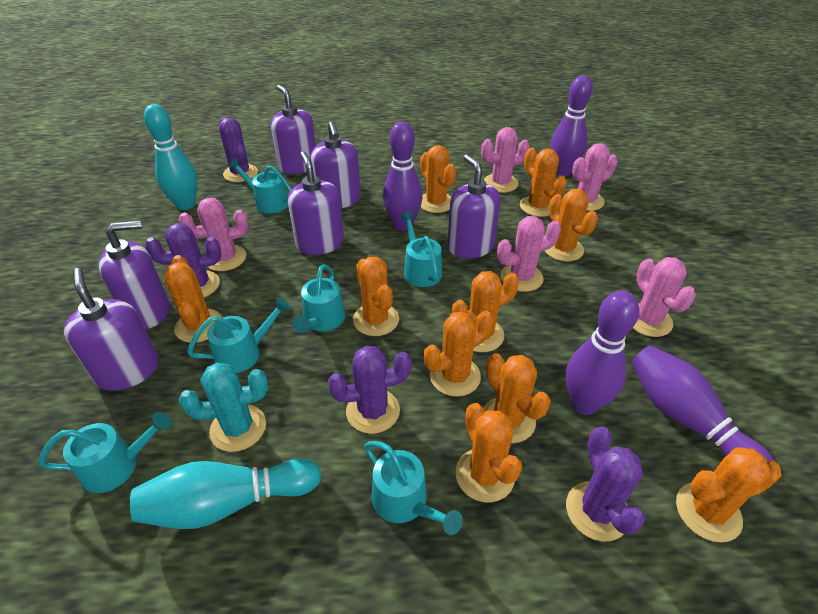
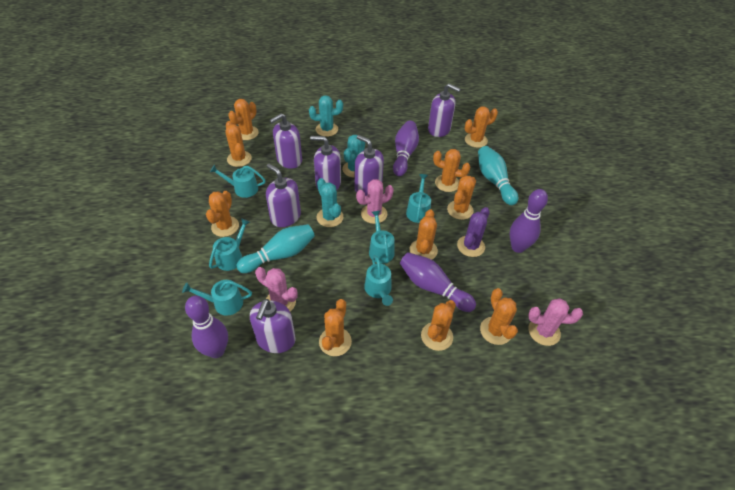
pink cactus: 5 -> 3
purple cactus: 4 -> 1
turquoise cactus: 1 -> 3

